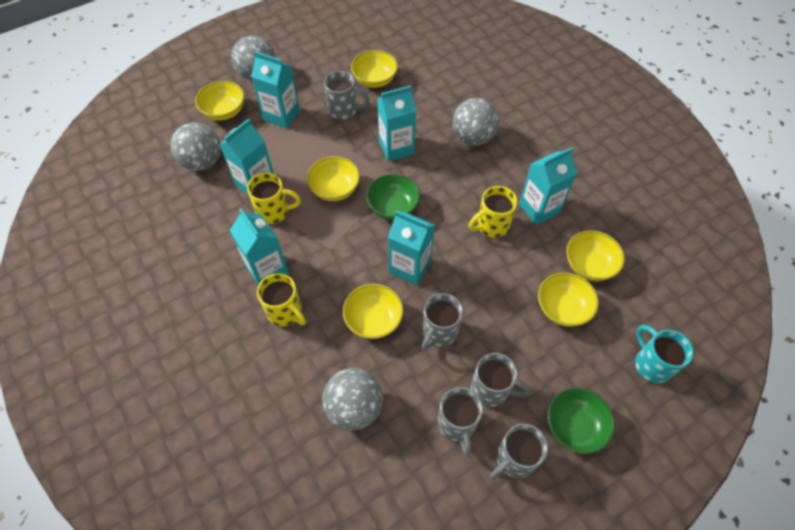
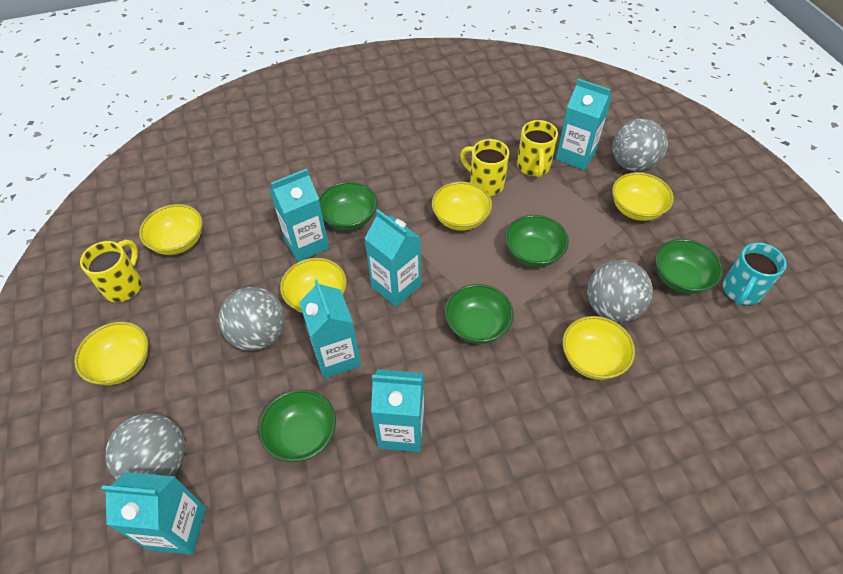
green bowl: 2 -> 5
grey mug: 5 -> 0

